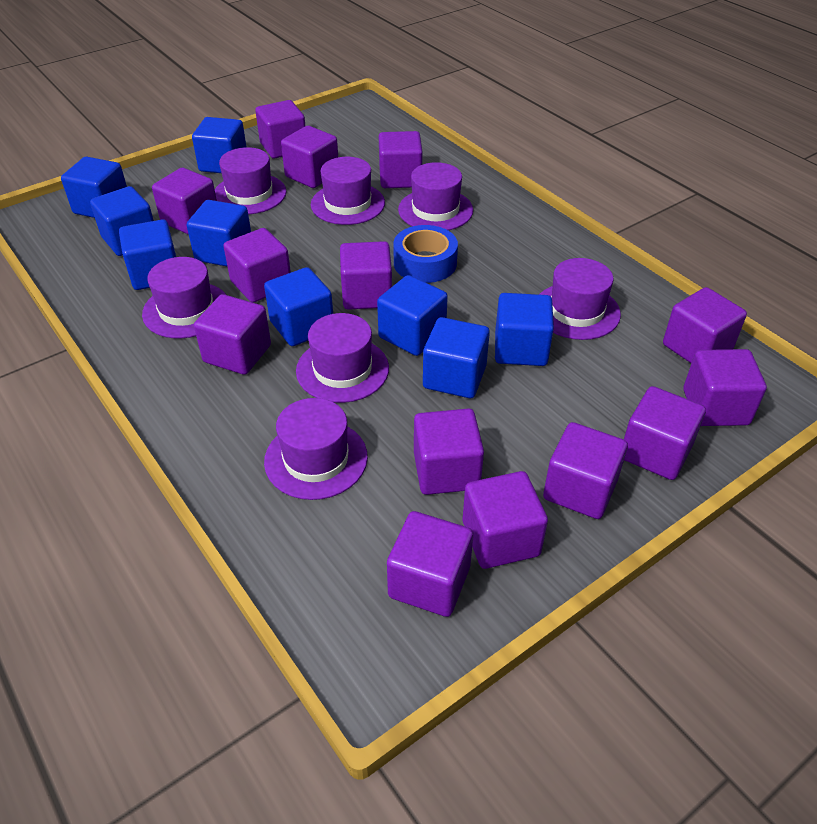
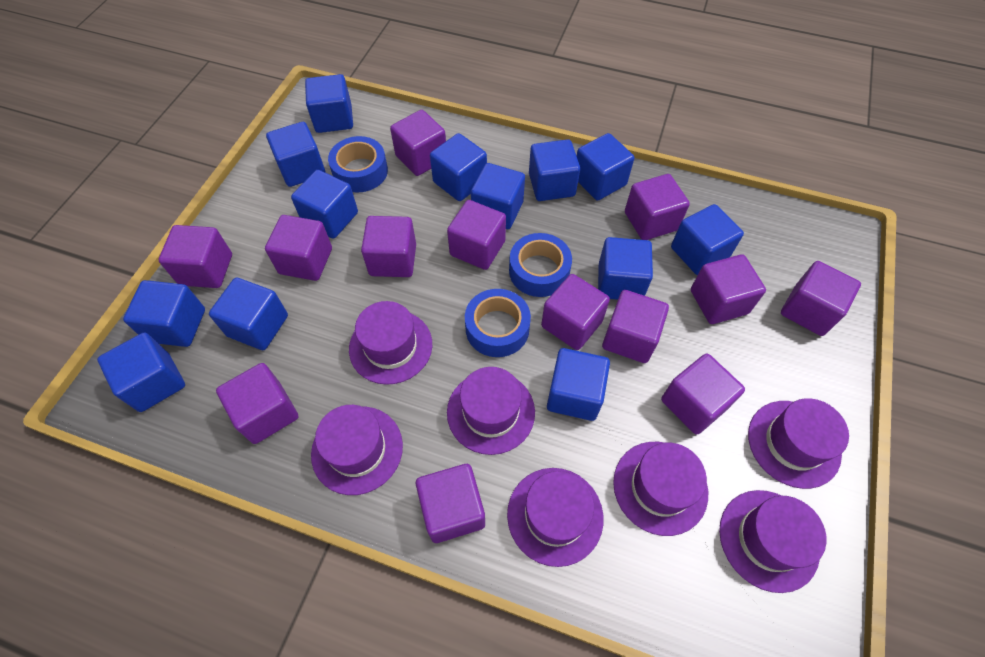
blue cube: 9 -> 13
blue tape: 1 -> 3
purple cube: 14 -> 13

